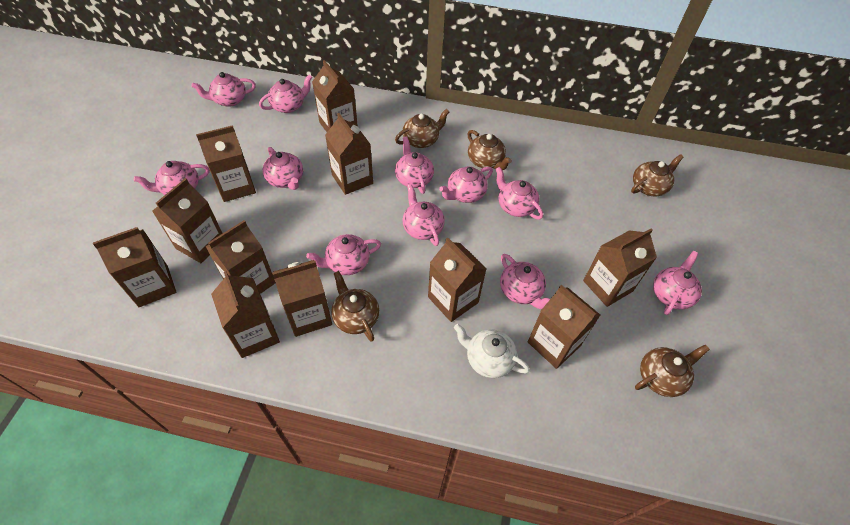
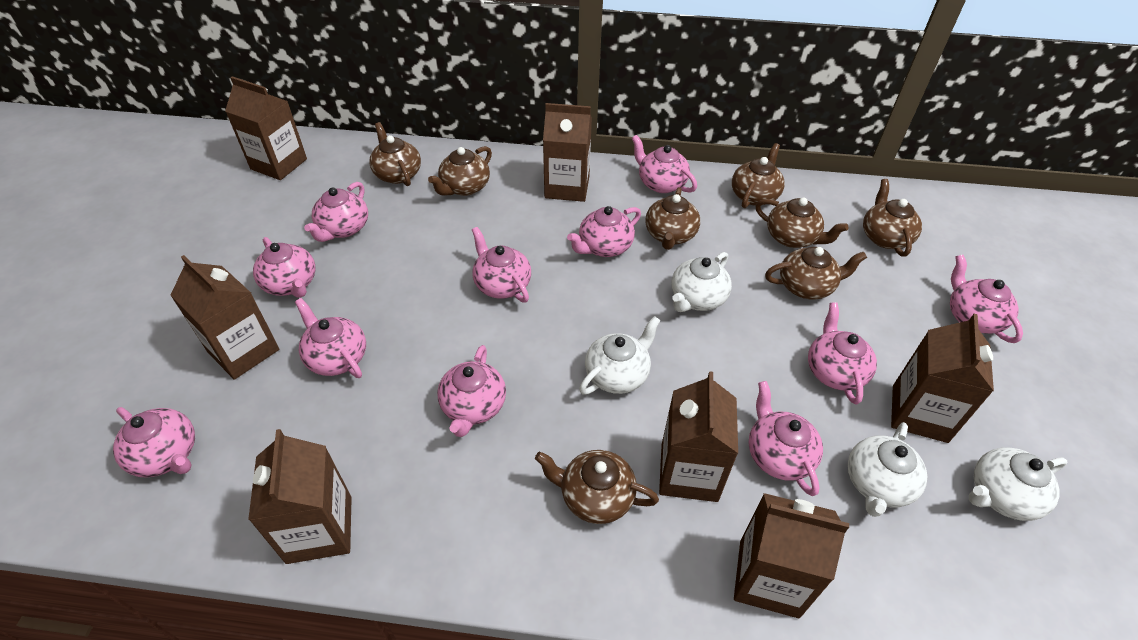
brown carton: 11 -> 7
brown teapot: 5 -> 8
white teapot: 1 -> 4

